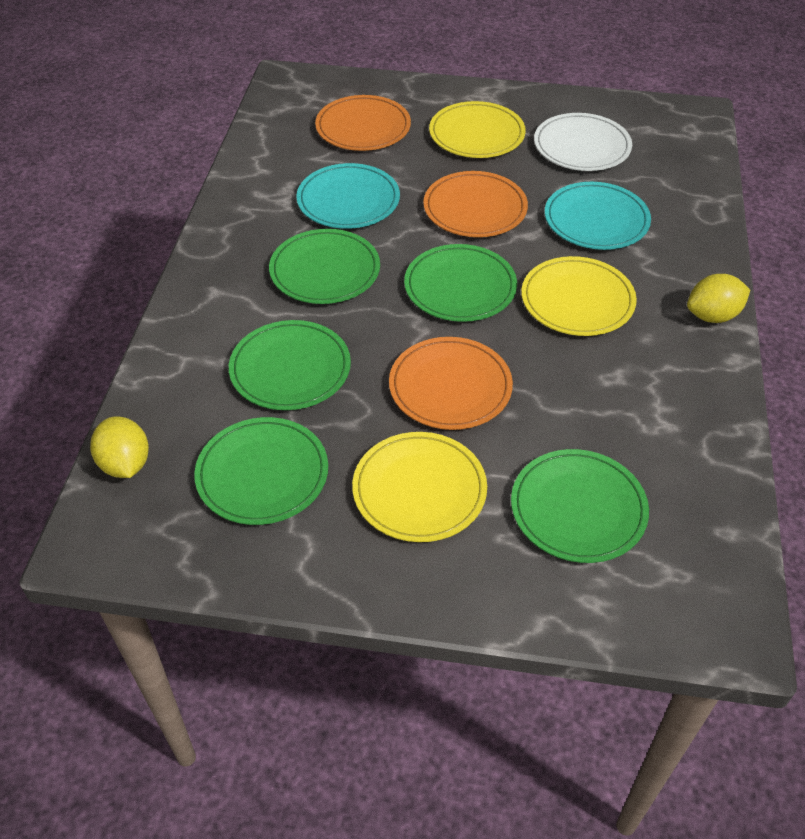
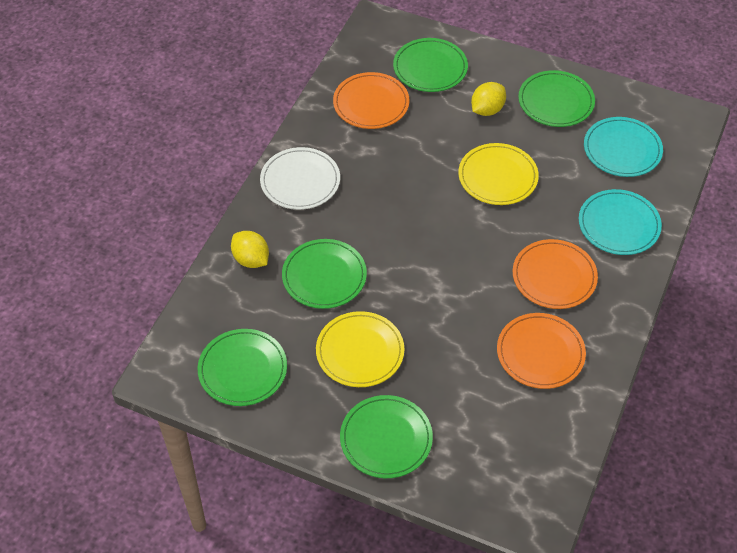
yellow plate: 3 -> 2

